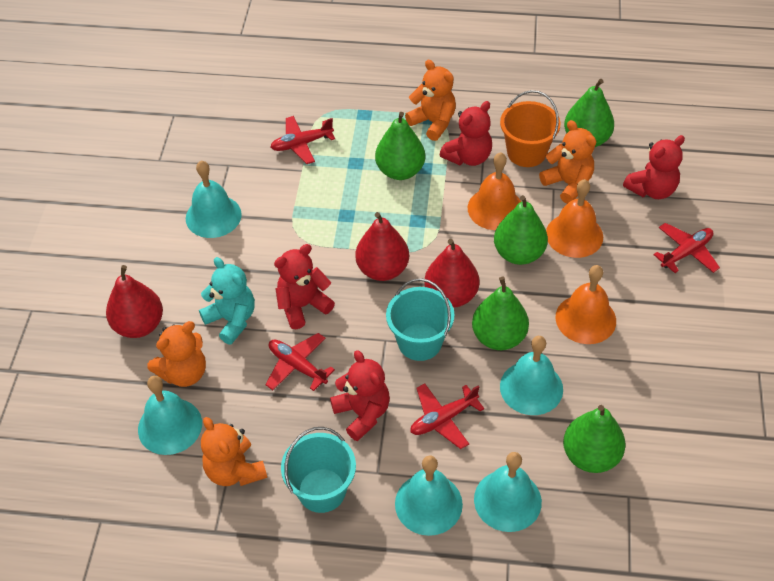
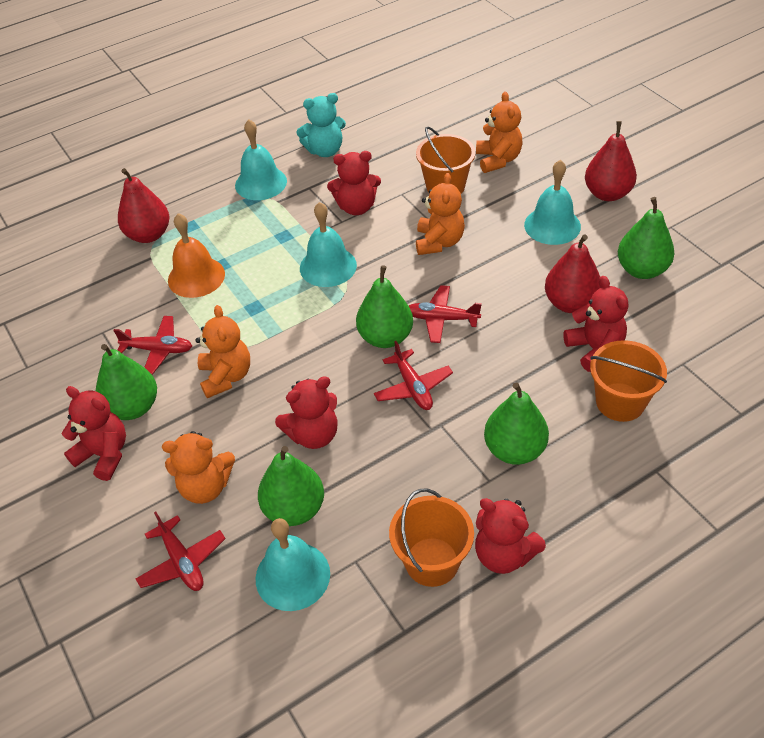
orange bell: 3 -> 1
orange bucket: 1 -> 3
red teddy bear: 4 -> 5
turquoise bell: 5 -> 4
turquoise bucket: 2 -> 0

